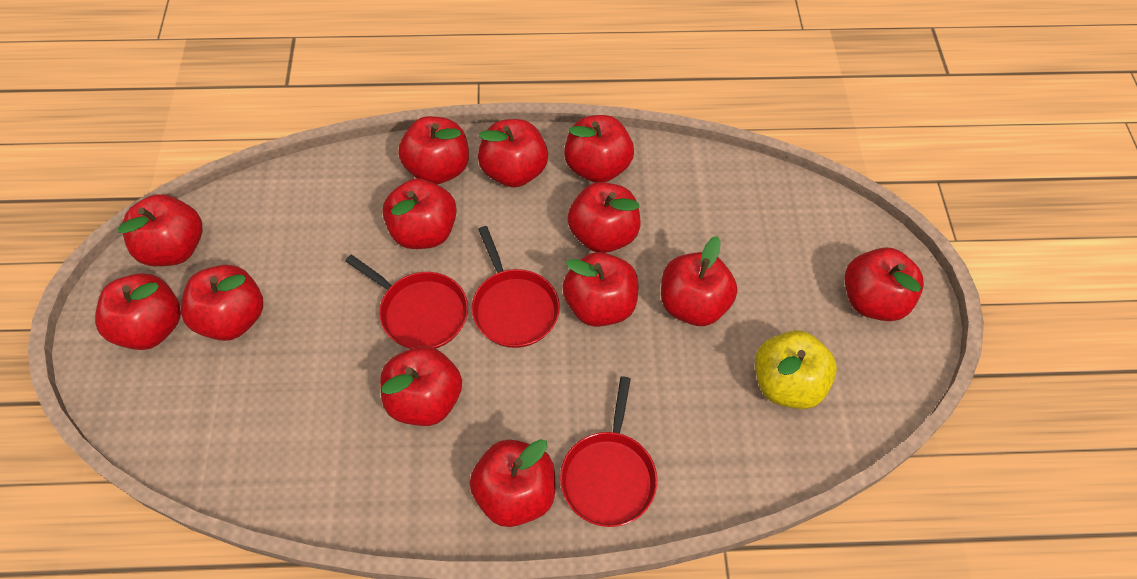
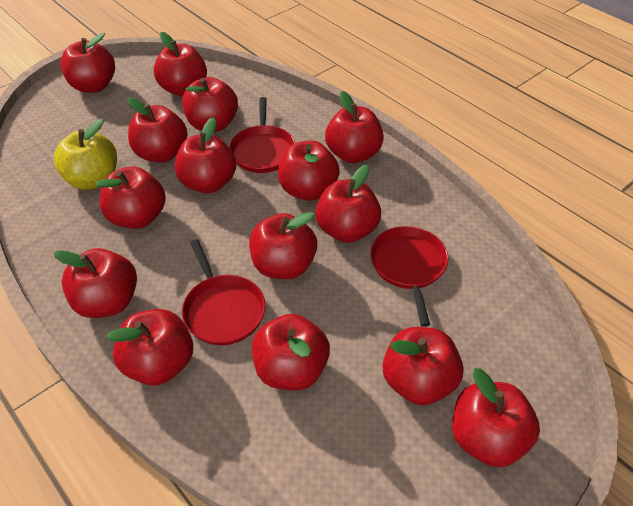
red apple: 13 -> 15

